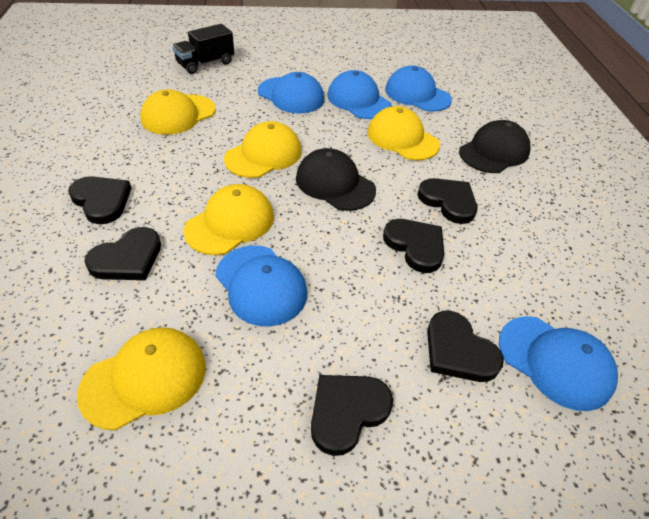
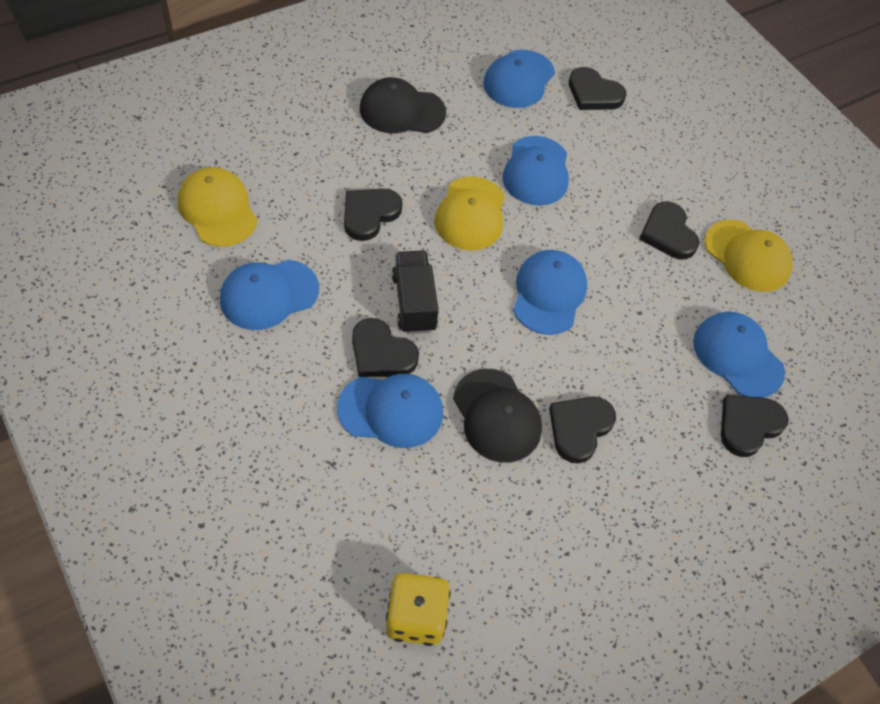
blue cap: 5 -> 6
yellow cap: 5 -> 3
yellow dice: 0 -> 1

